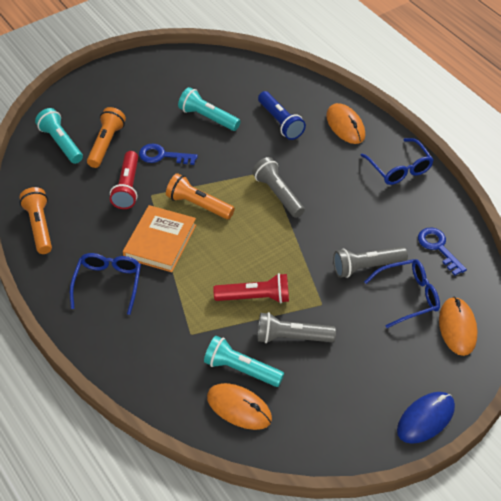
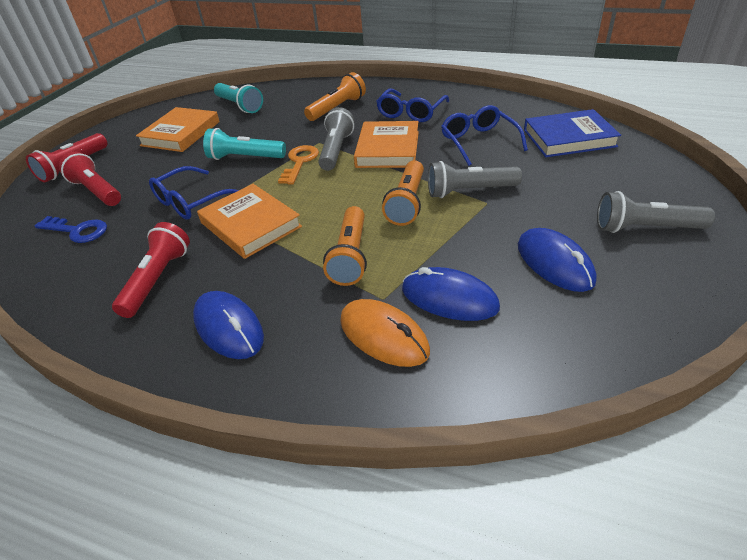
blue book: 0 -> 1
blue flashlight: 1 -> 0
blue key: 2 -> 1
blue mouse: 1 -> 3
orange book: 1 -> 3
orange key: 0 -> 1
orange mouse: 3 -> 1
red flashlight: 2 -> 3
turquoise flashlight: 3 -> 2

